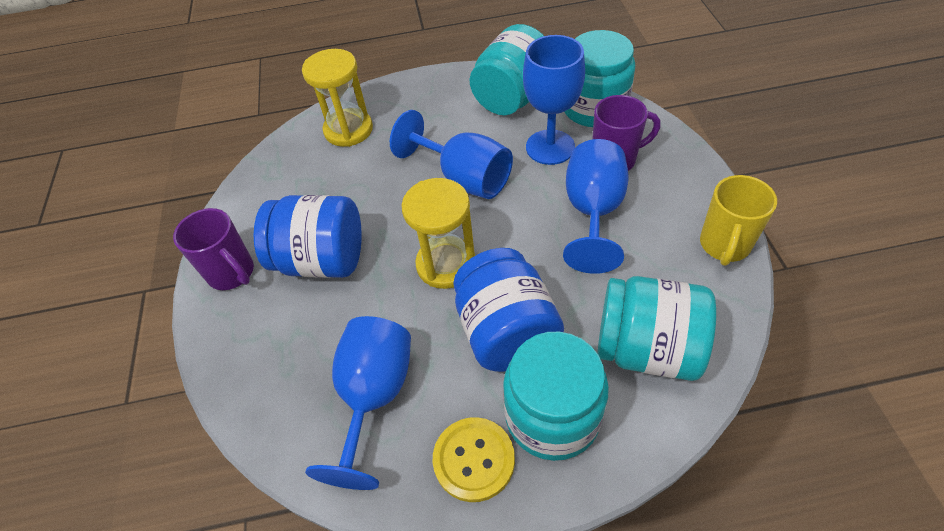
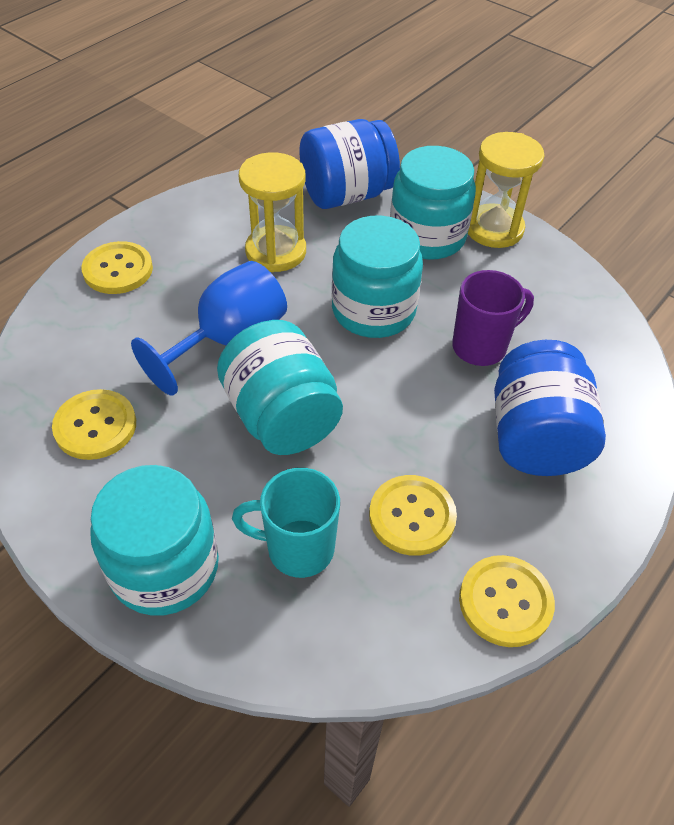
blue goblet: 4 -> 1
purple mug: 2 -> 1
turquoise mug: 0 -> 1
yellow button: 1 -> 4
yellow mug: 1 -> 0

